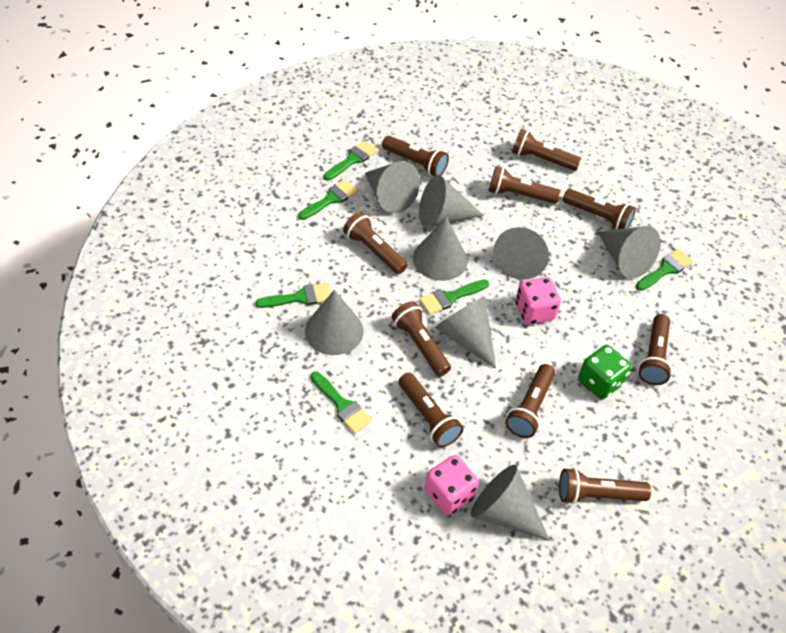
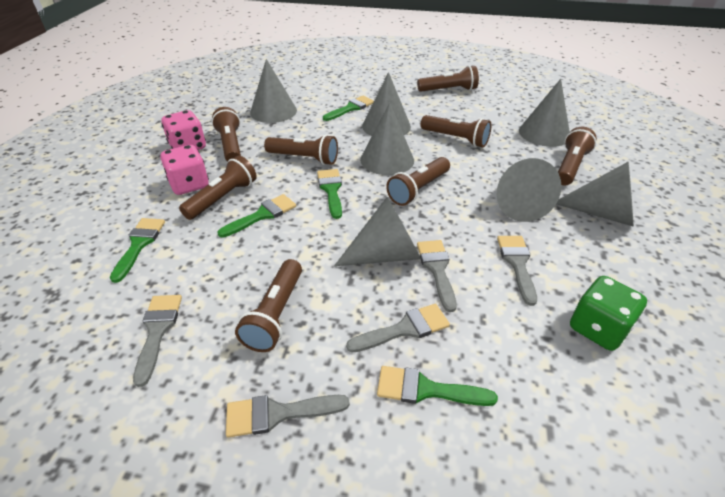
brown flashlight: 10 -> 8
green brush: 6 -> 5
grey brush: 0 -> 5
grey cone: 8 -> 7

